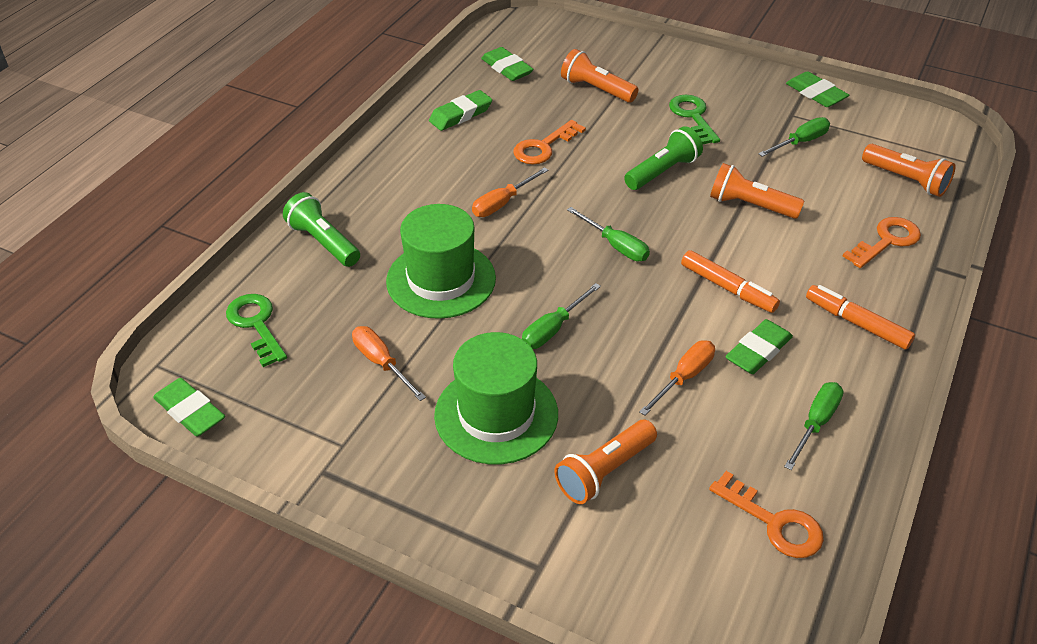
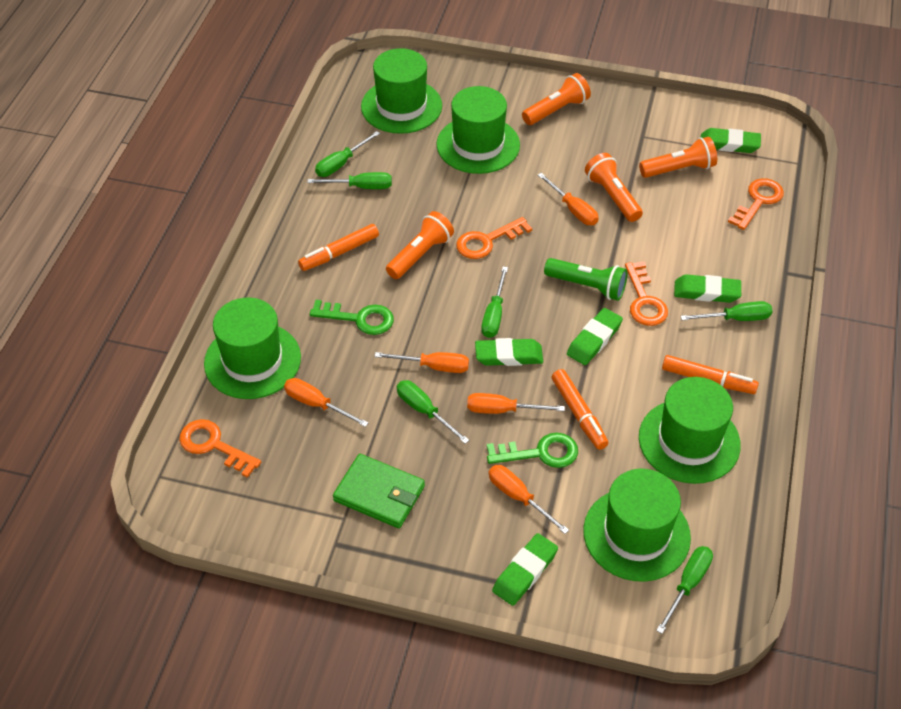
green flashlight: 2 -> 1
green hat: 2 -> 5
green screwdriver: 4 -> 6
green wallet: 0 -> 1
orange key: 3 -> 4
orange marker: 2 -> 3
orange screwdriver: 3 -> 5

